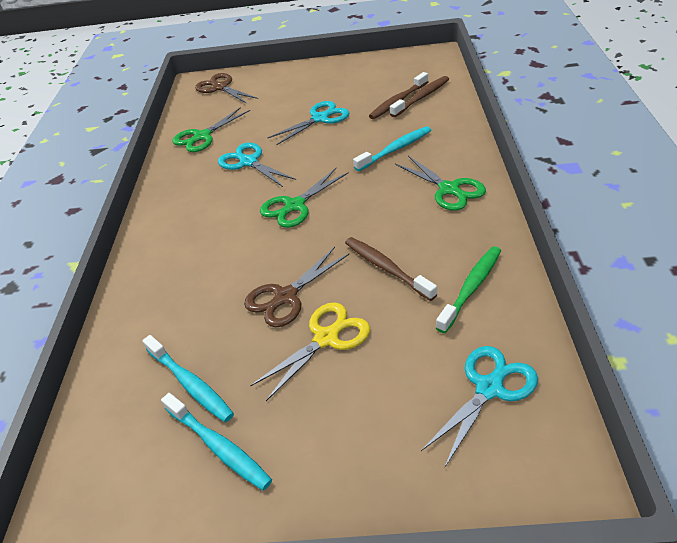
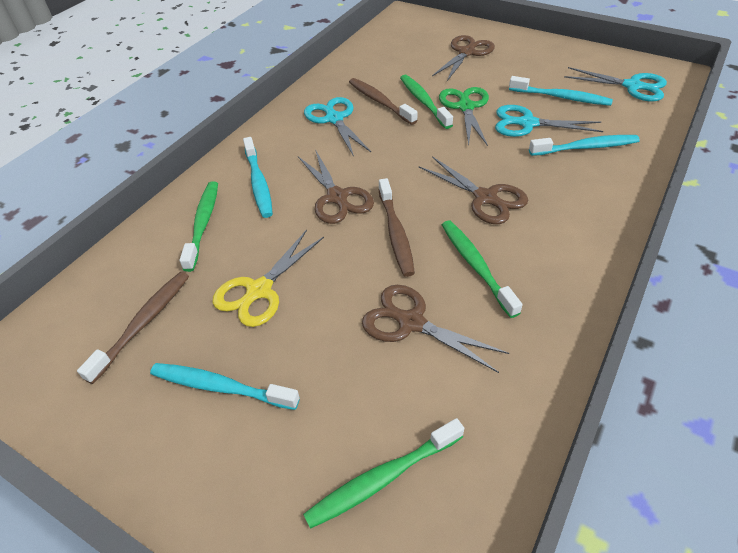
brown scissors: 2 -> 4
green scissors: 3 -> 1
green toothbrush: 1 -> 4
turquoise toothbrush: 3 -> 4

